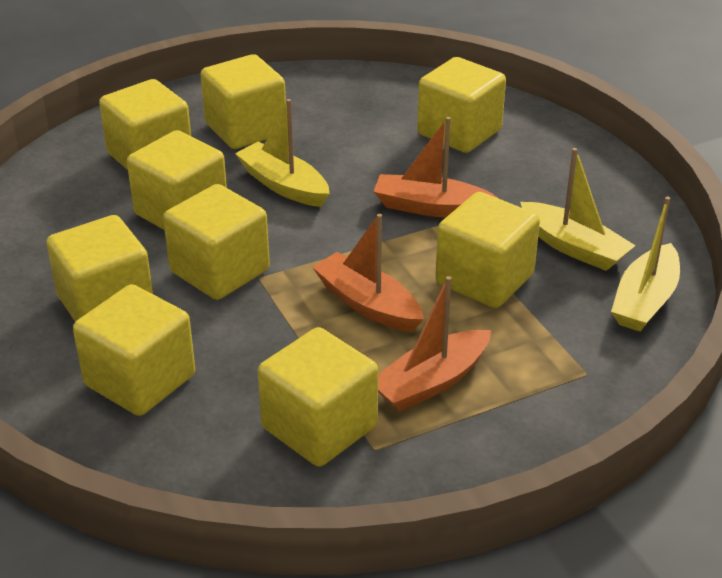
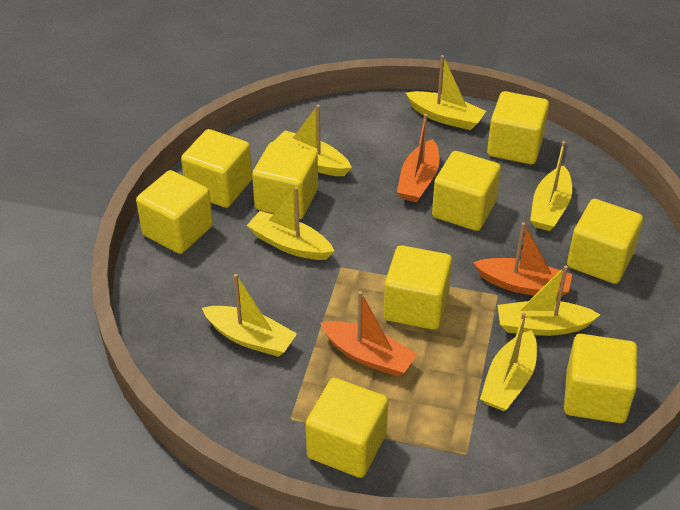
yellow boat: 3 -> 7

